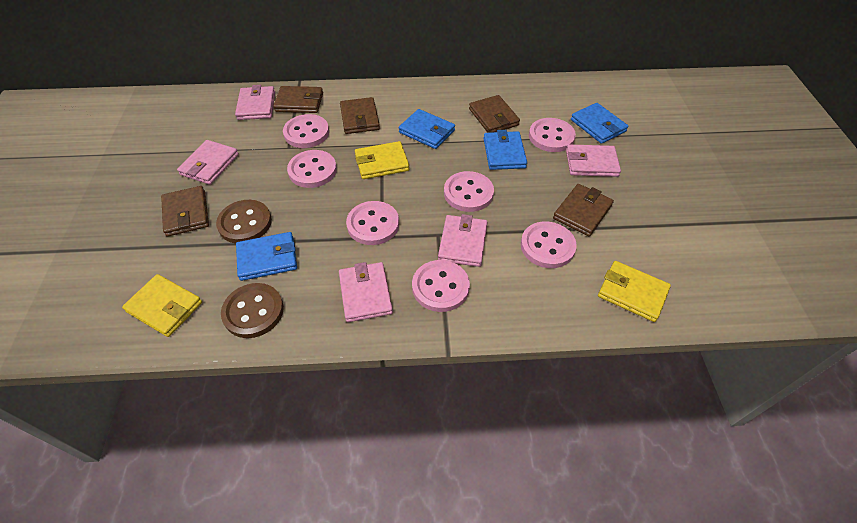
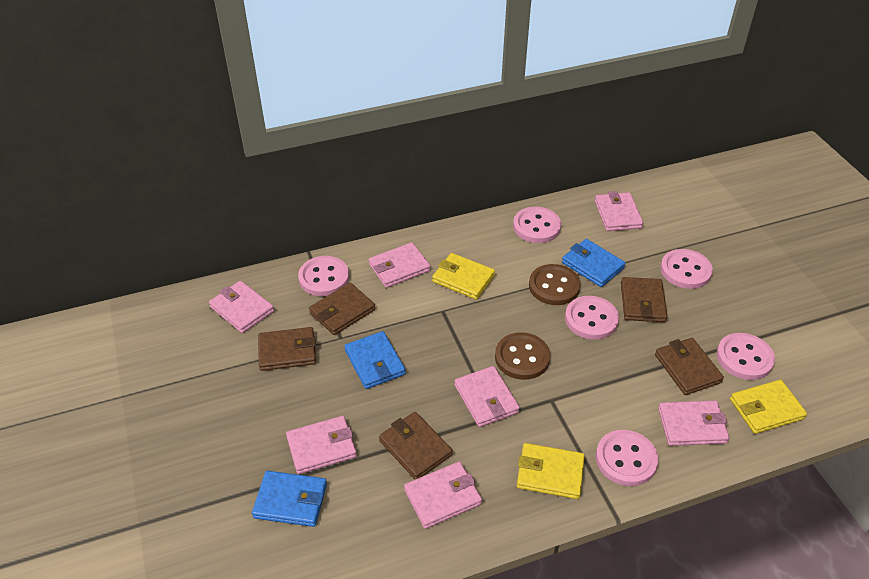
blue wallet: 4 -> 3
pink button: 7 -> 6
pink wallet: 5 -> 7

